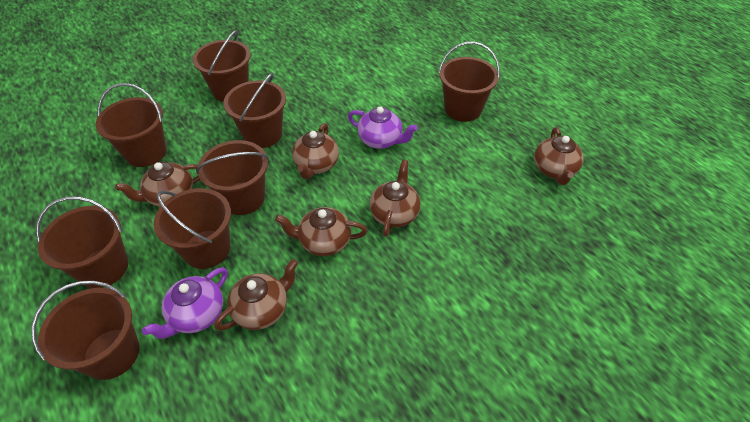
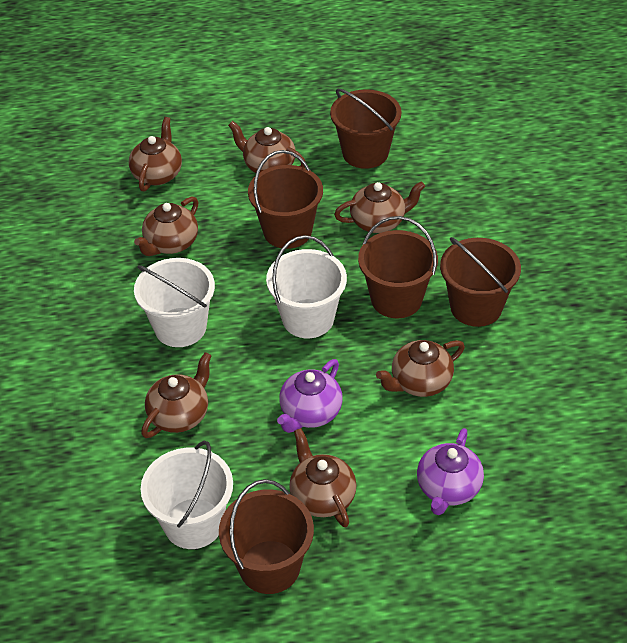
brown bucket: 8 -> 5
brown teapot: 6 -> 7
white bucket: 0 -> 3

